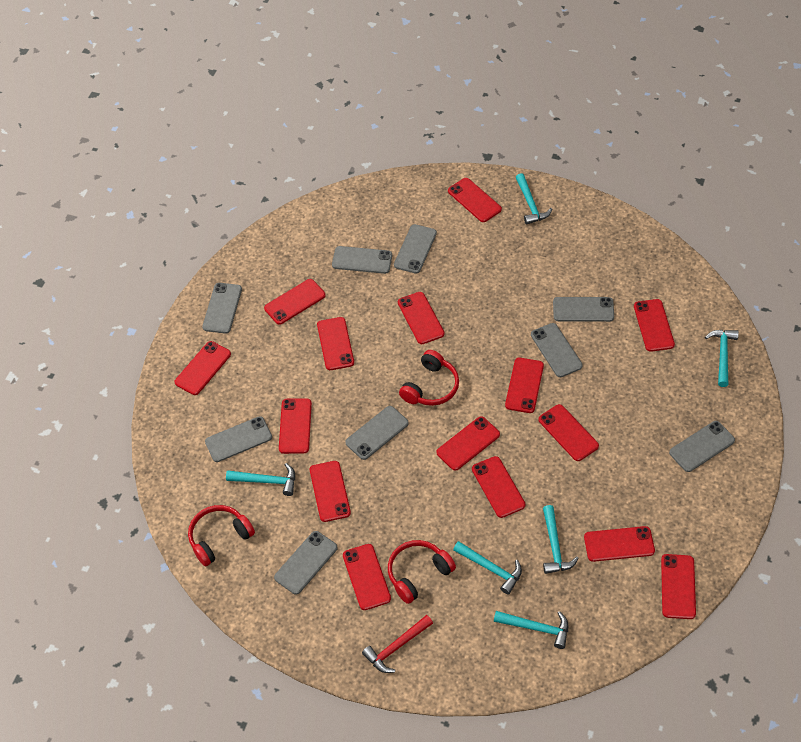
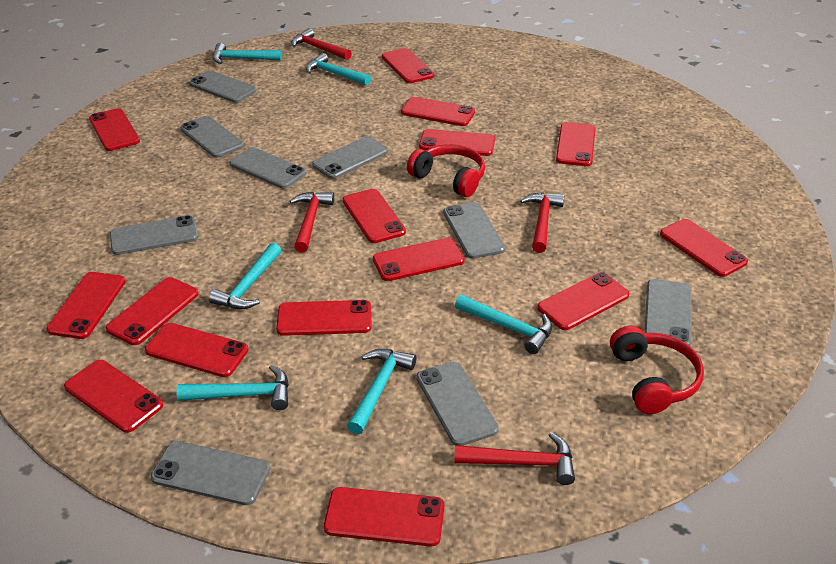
red hammer: 1 -> 4
red headphones: 3 -> 2

